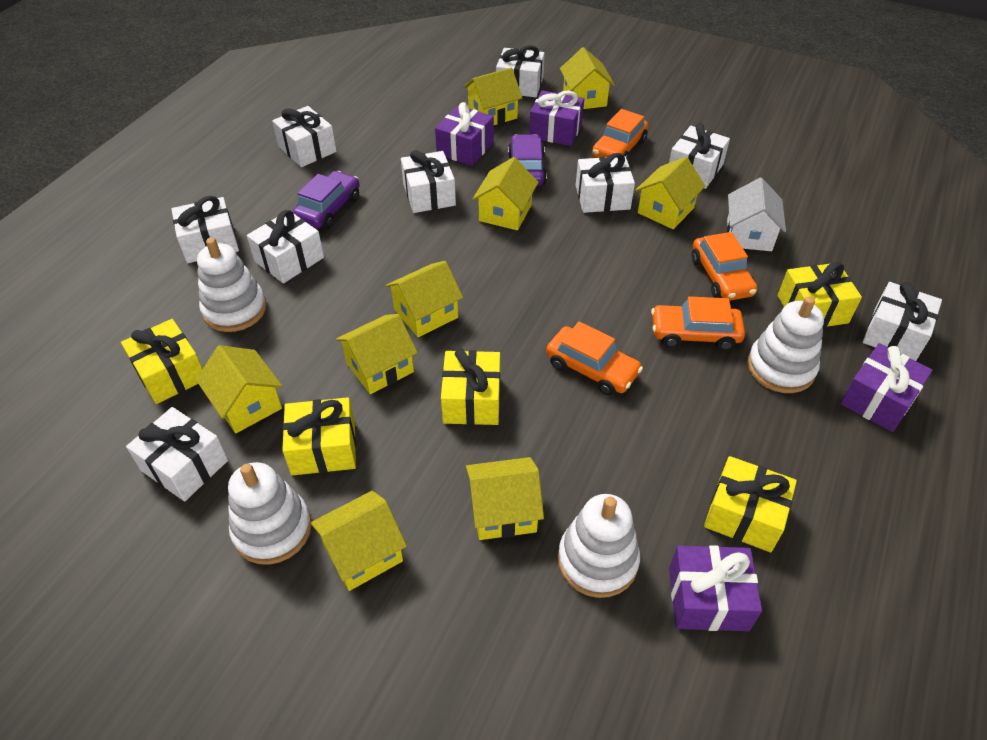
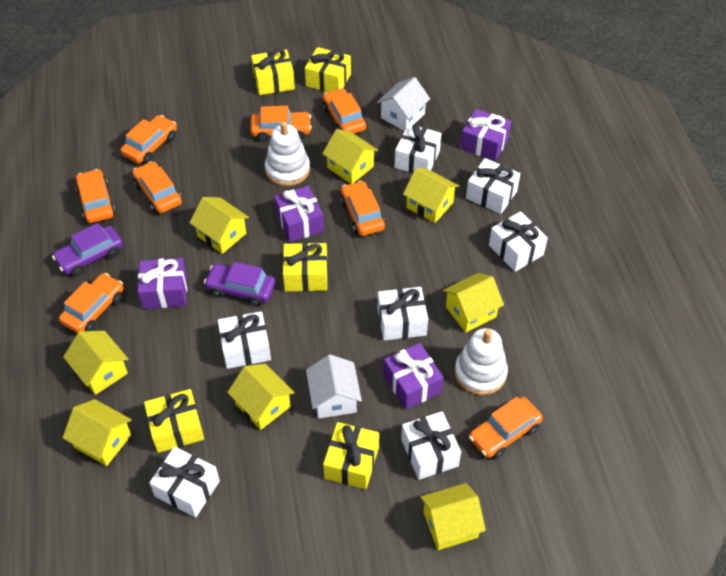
orange car: 4 -> 8
white gift: 9 -> 7
white house: 1 -> 2
white stacking toy: 4 -> 2
yellow house: 9 -> 8

